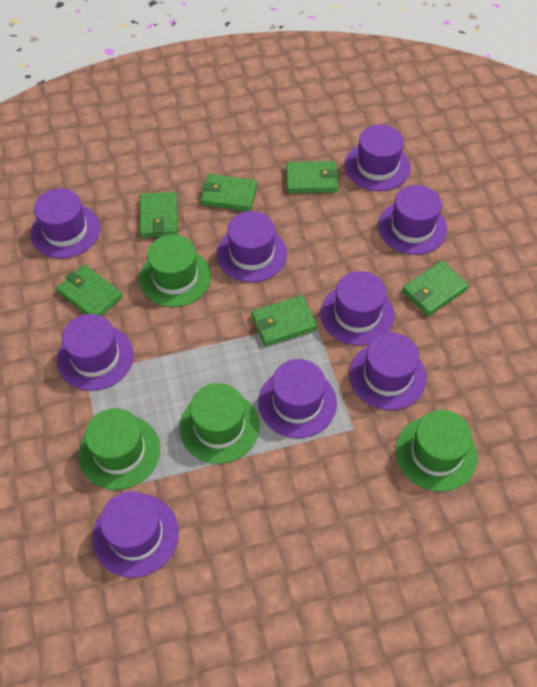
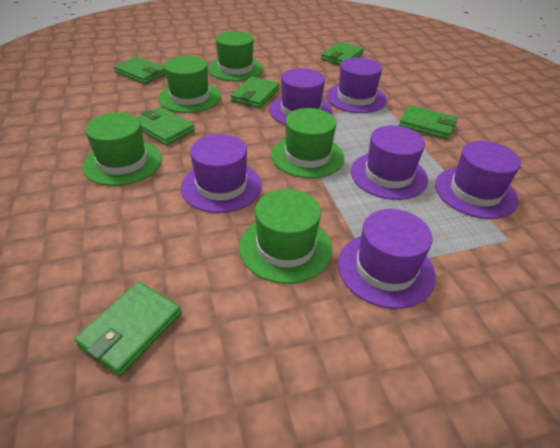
green hat: 4 -> 5
purple hat: 9 -> 6

